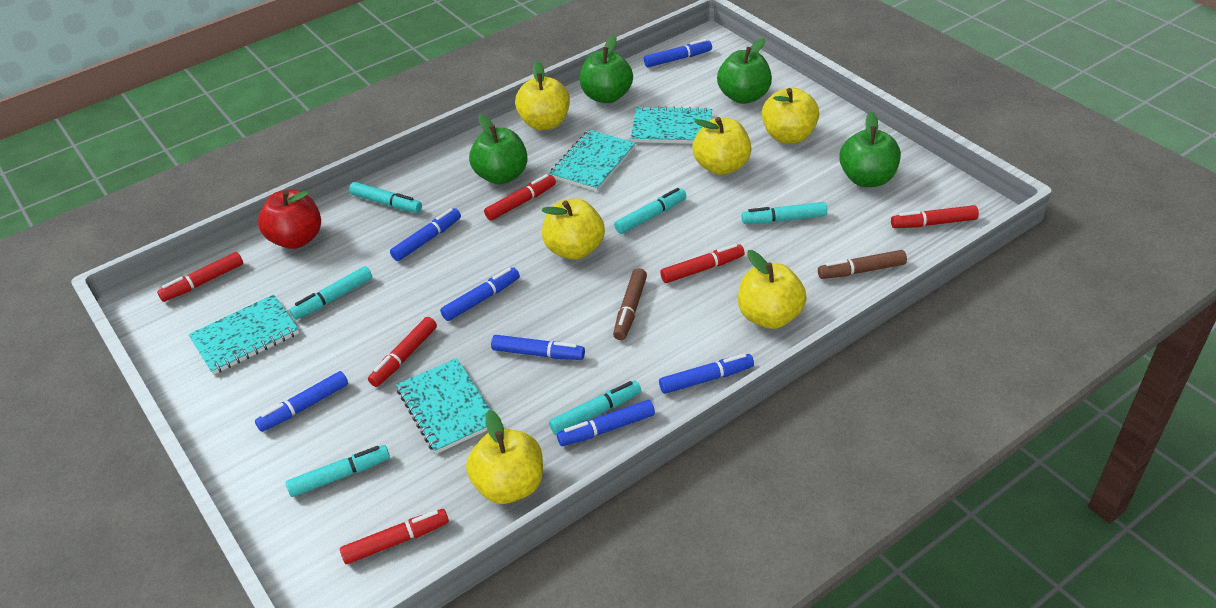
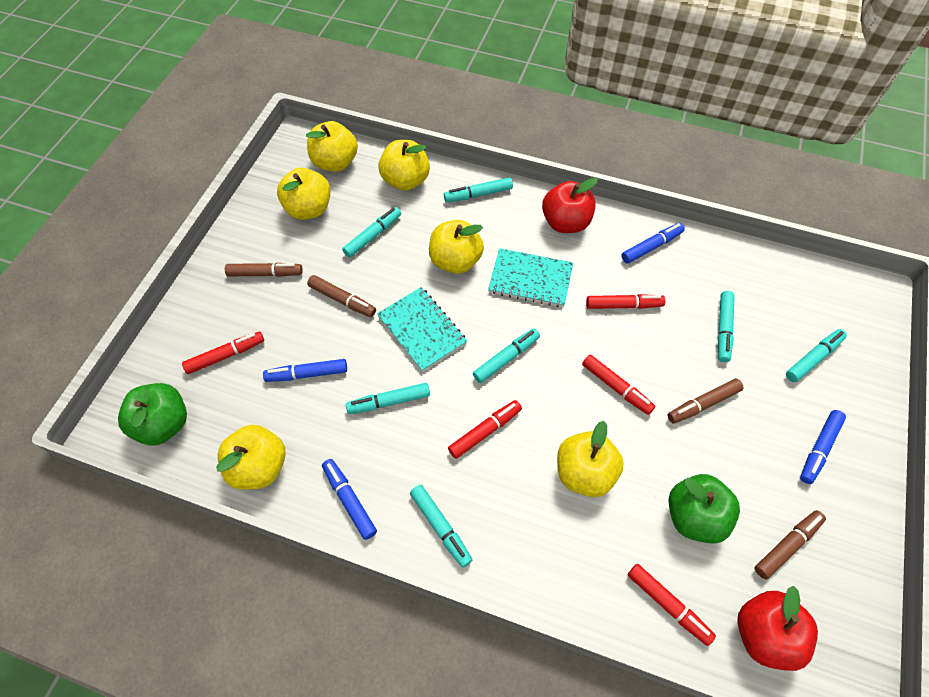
blue marker: 7 -> 4
brown marker: 2 -> 4
green apple: 4 -> 2
red apple: 1 -> 2
red marker: 6 -> 5
turquoise marker: 6 -> 7
turquoise notebook: 4 -> 2

